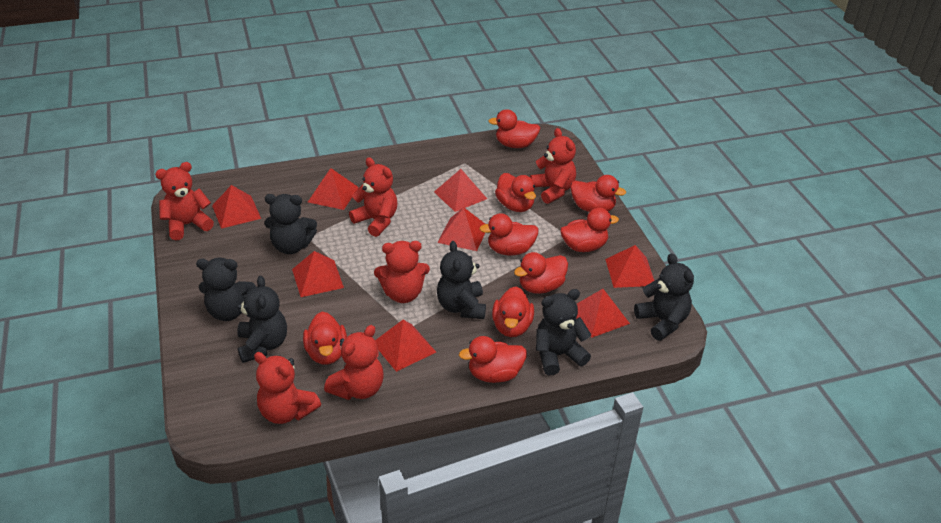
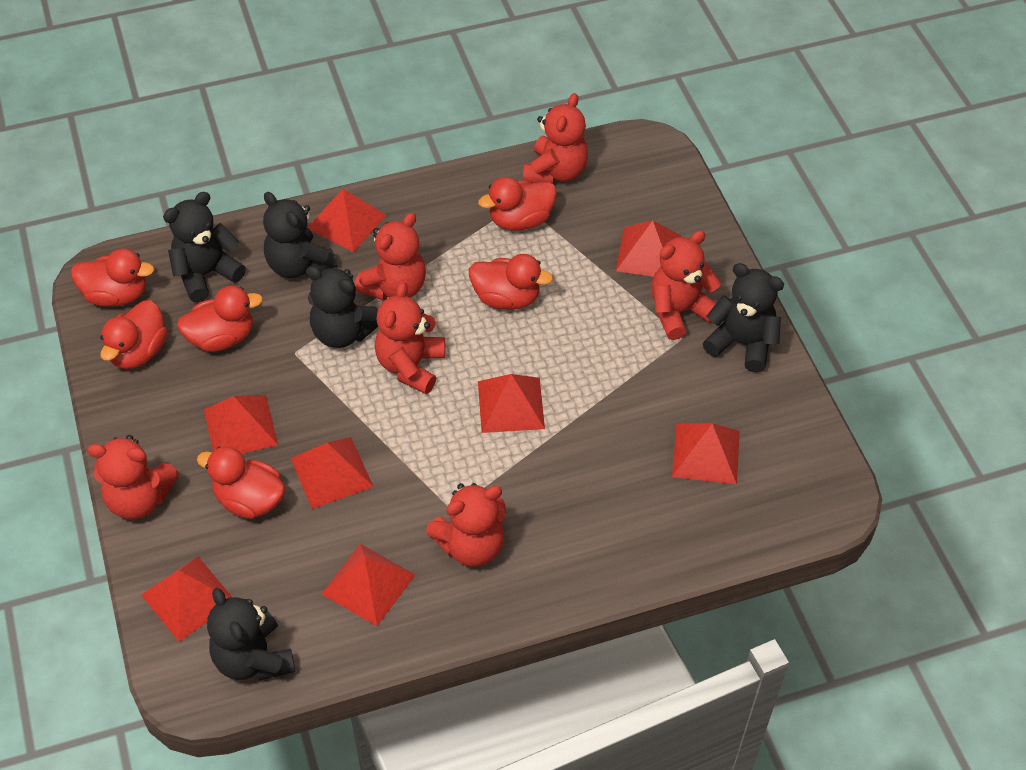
black teddy bear: 6 -> 5
red duck: 9 -> 6

